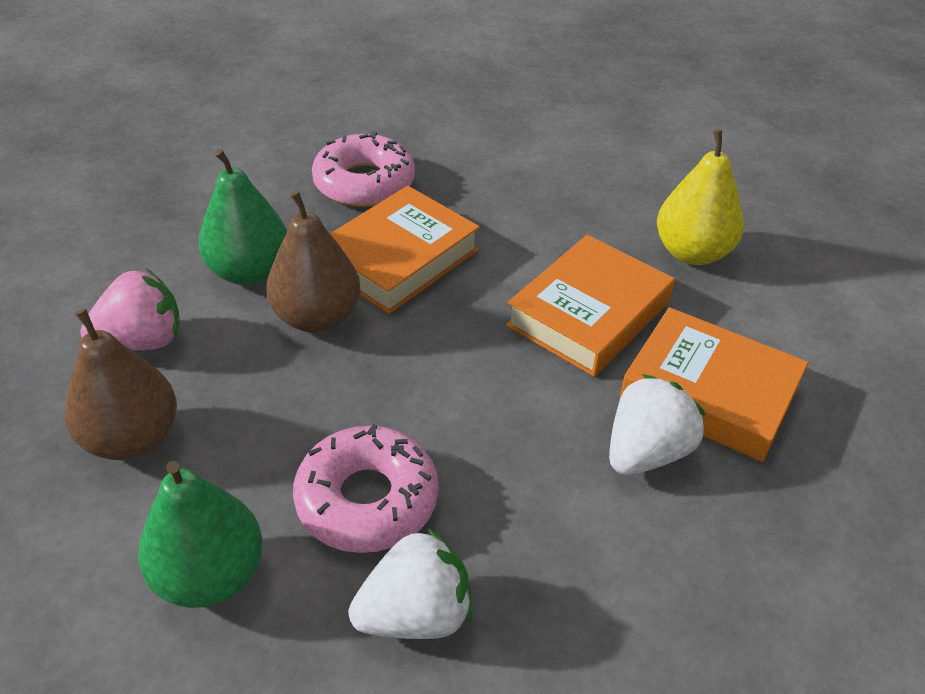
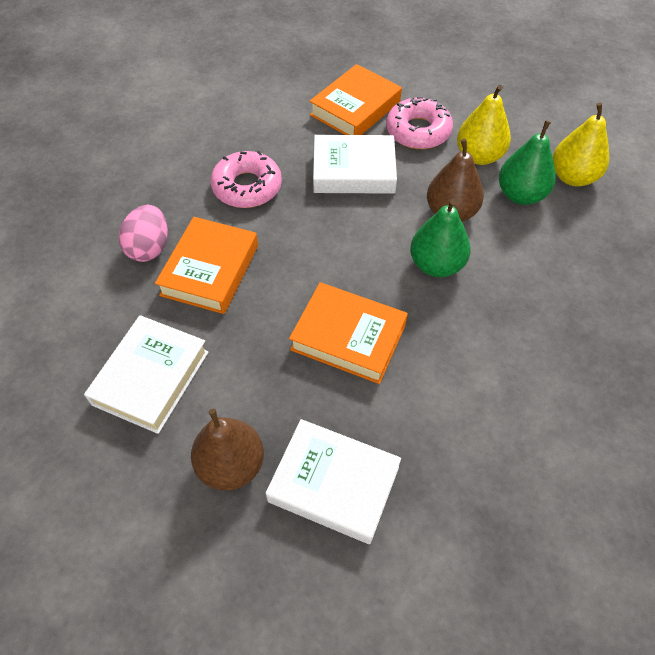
pink egg: 0 -> 1
pink strawberry: 1 -> 0
white book: 0 -> 3
white strawberry: 2 -> 0
yellow pear: 1 -> 2

